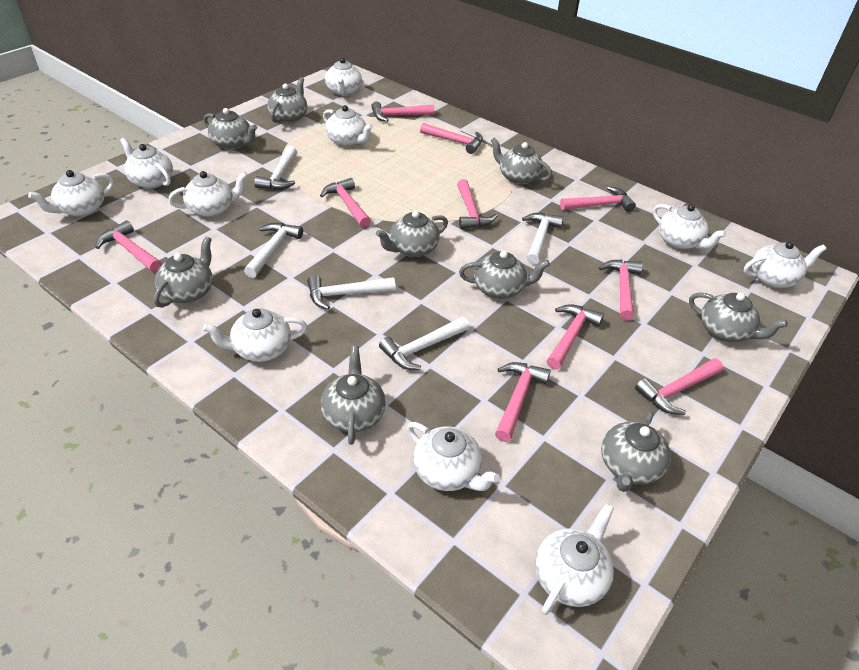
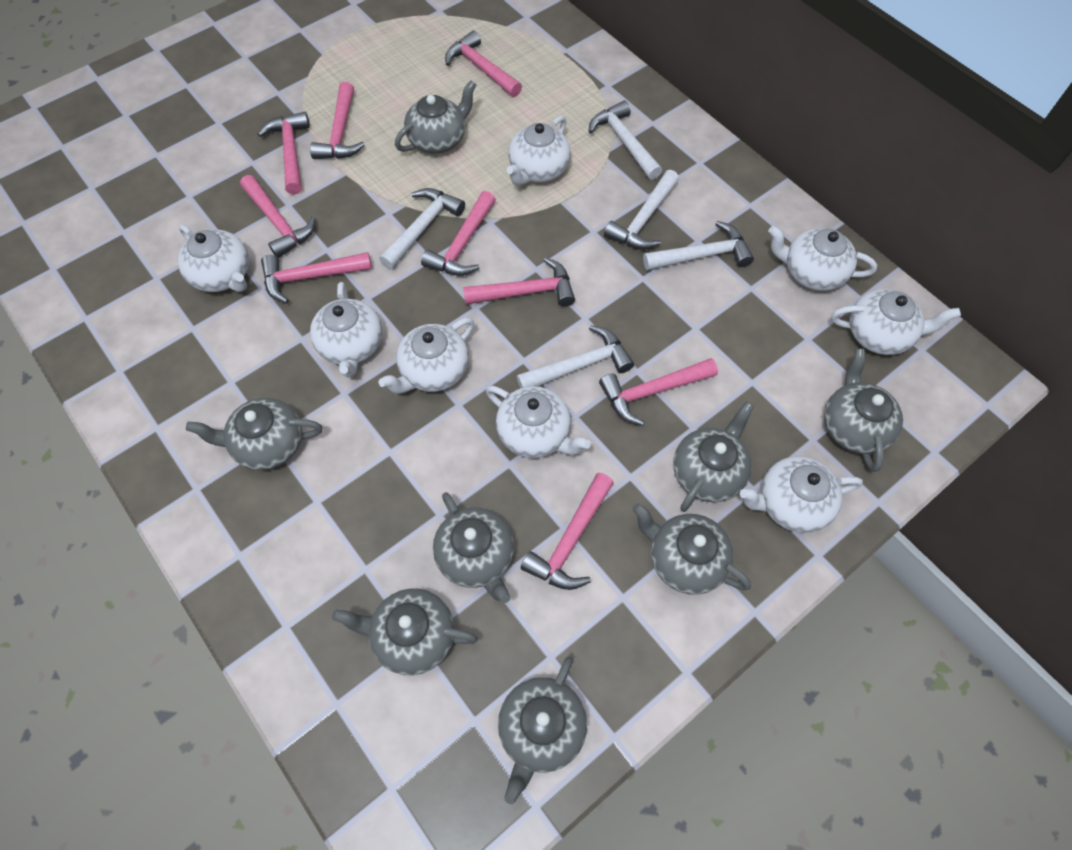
grey teapot: 9 -> 8
pink hammer: 10 -> 9
white teapot: 10 -> 8

